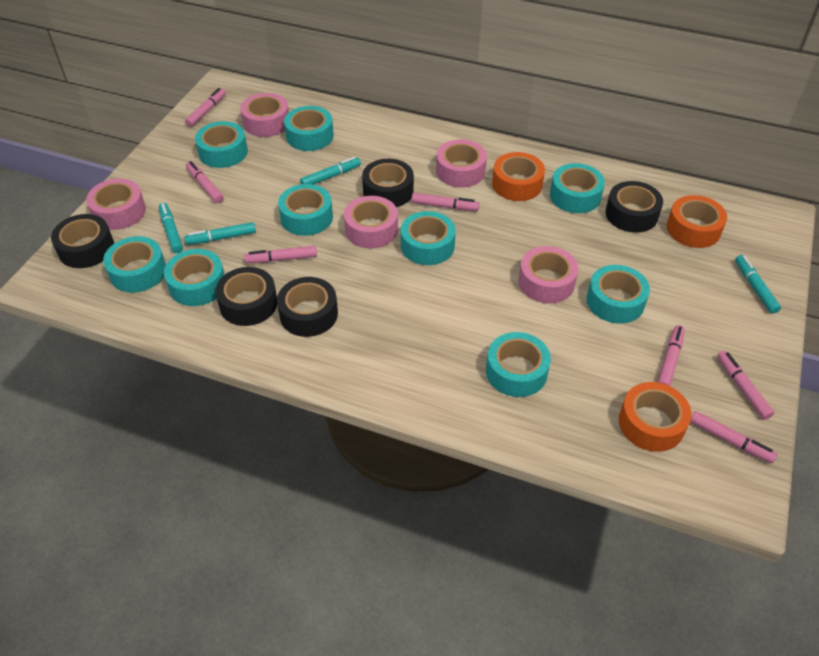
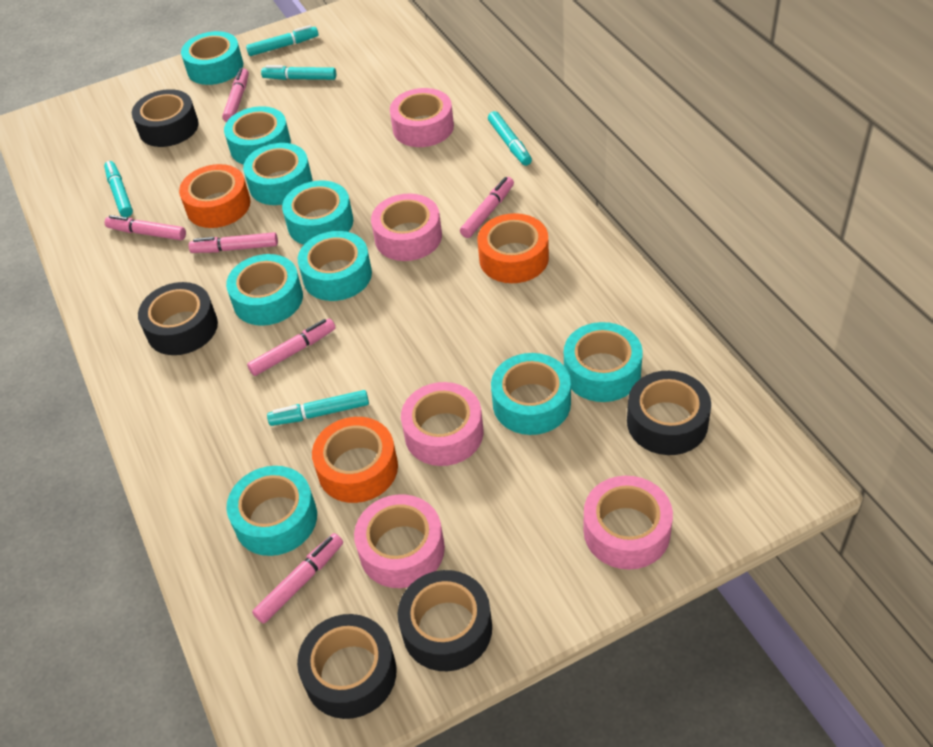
pink marker: 7 -> 6
turquoise marker: 4 -> 5

